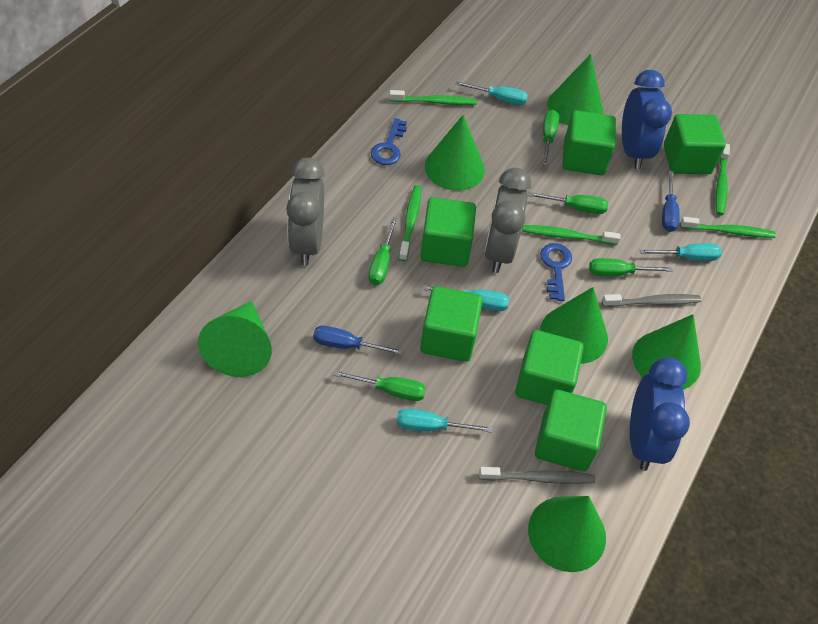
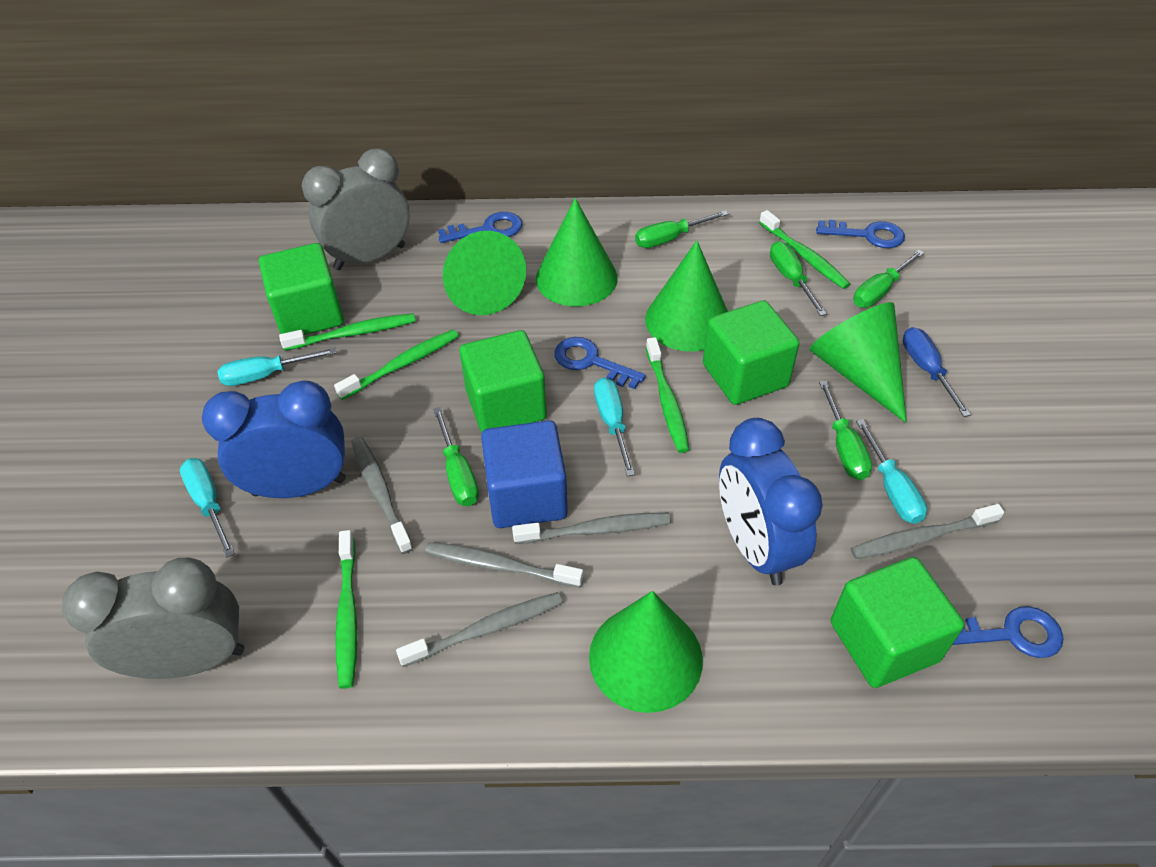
blue cube: 0 -> 1
blue key: 2 -> 4
blue screwdriver: 2 -> 1
green cone: 6 -> 5
green cube: 6 -> 4
grey toothbrush: 2 -> 5

